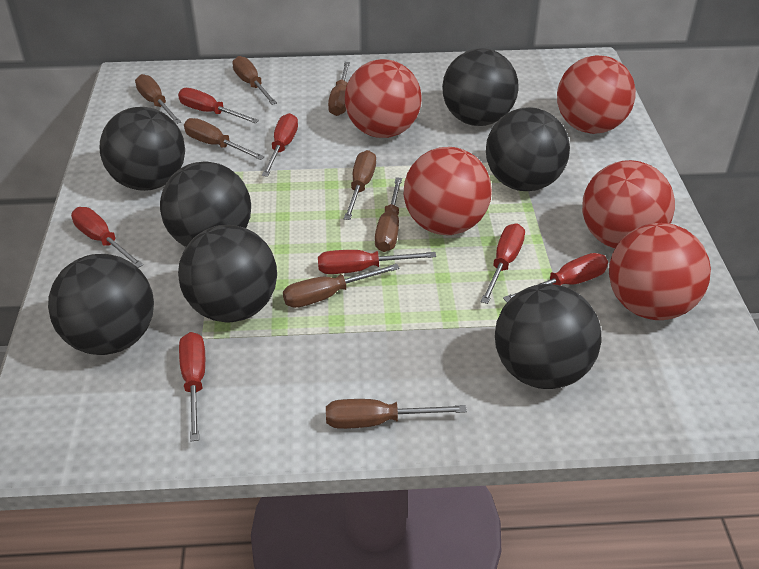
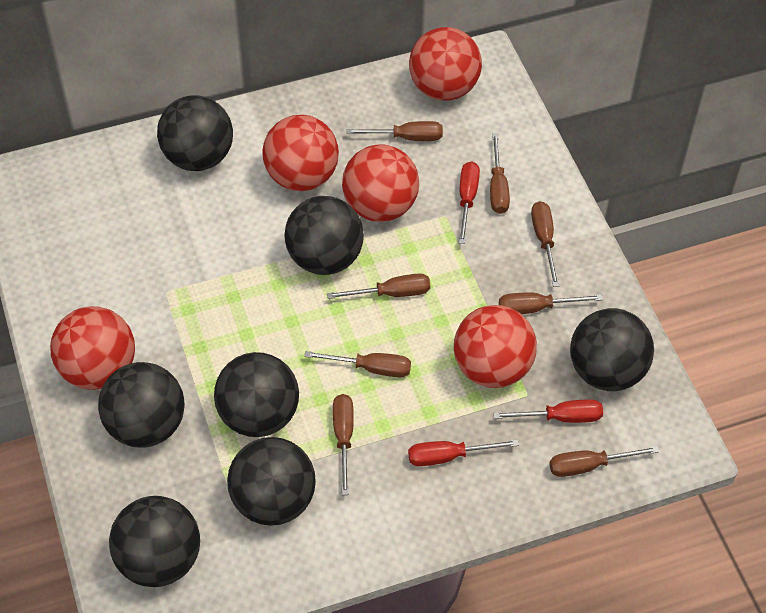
red screwdriver: 7 -> 3

